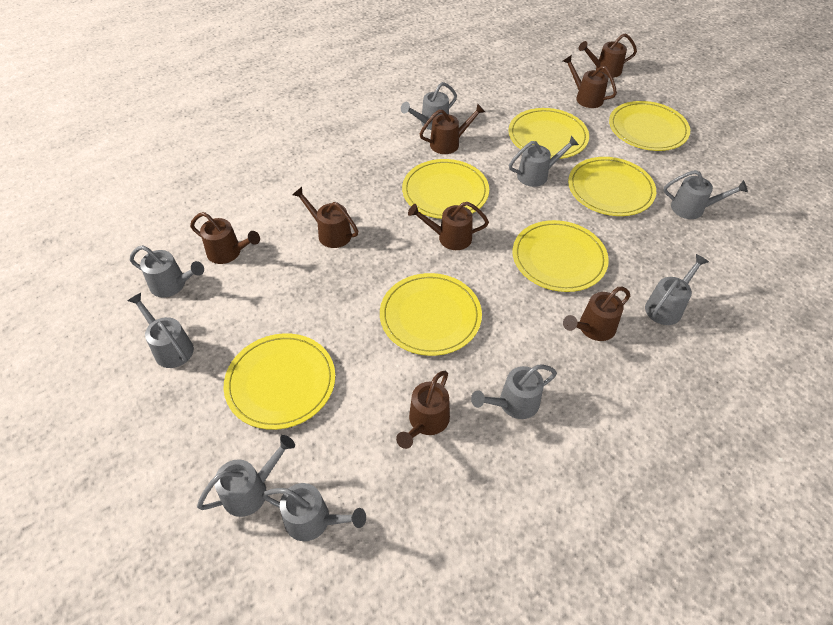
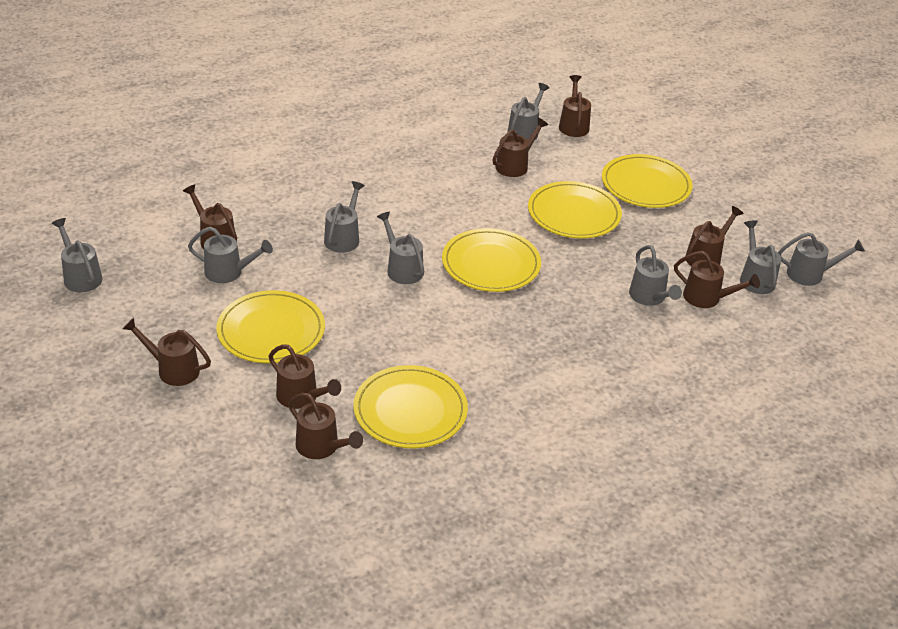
grey watering can: 9 -> 8
yellow plate: 7 -> 5

